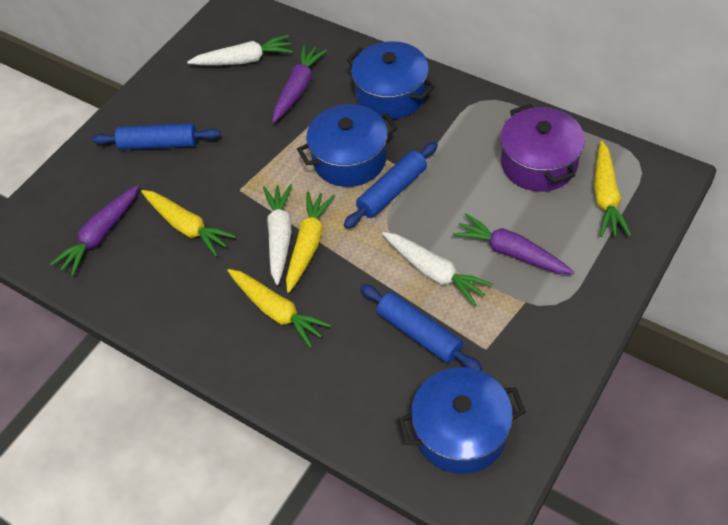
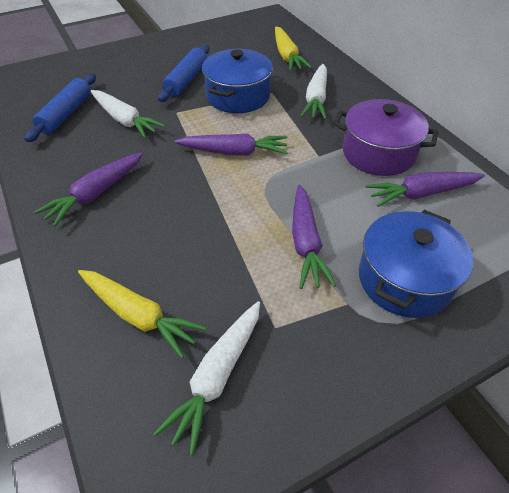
blue pot: 3 -> 2
blue rolling pin: 3 -> 2
purple carrot: 3 -> 4
yellow carrot: 4 -> 2

